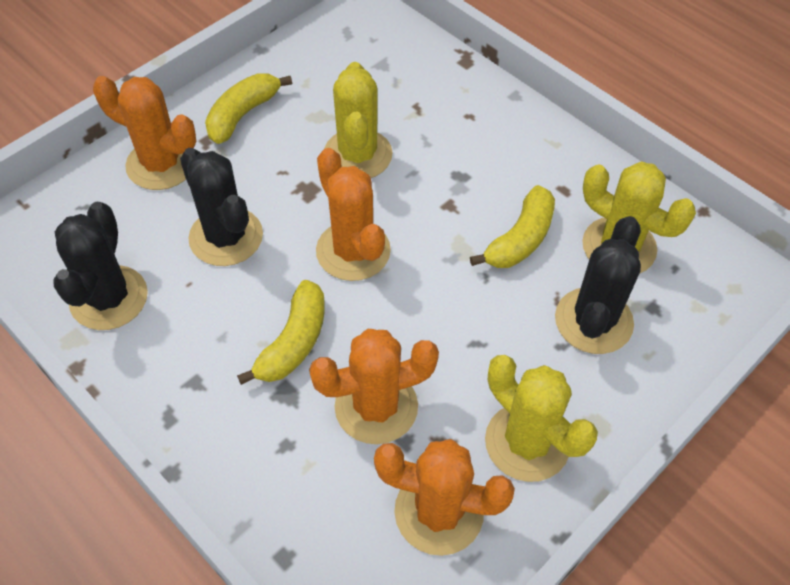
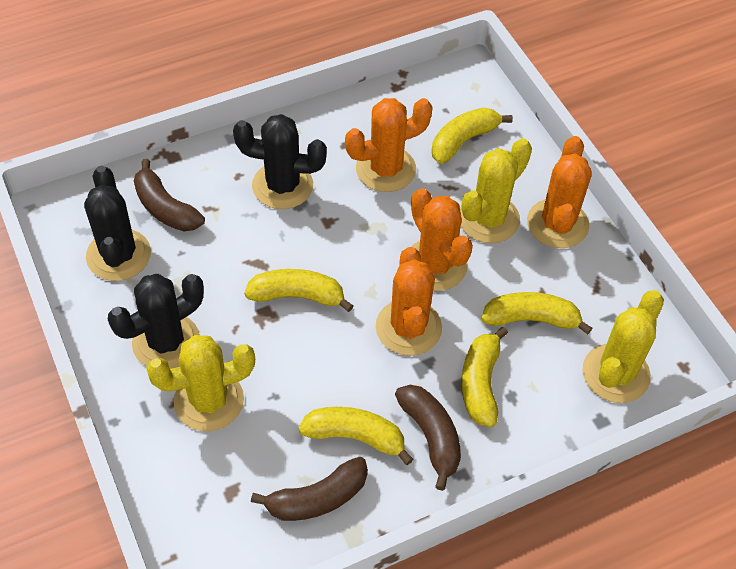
brown banana: 0 -> 3
yellow banana: 3 -> 5

